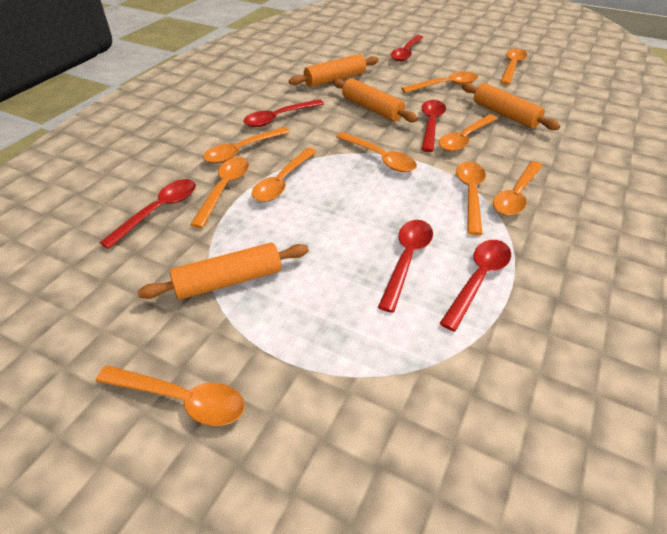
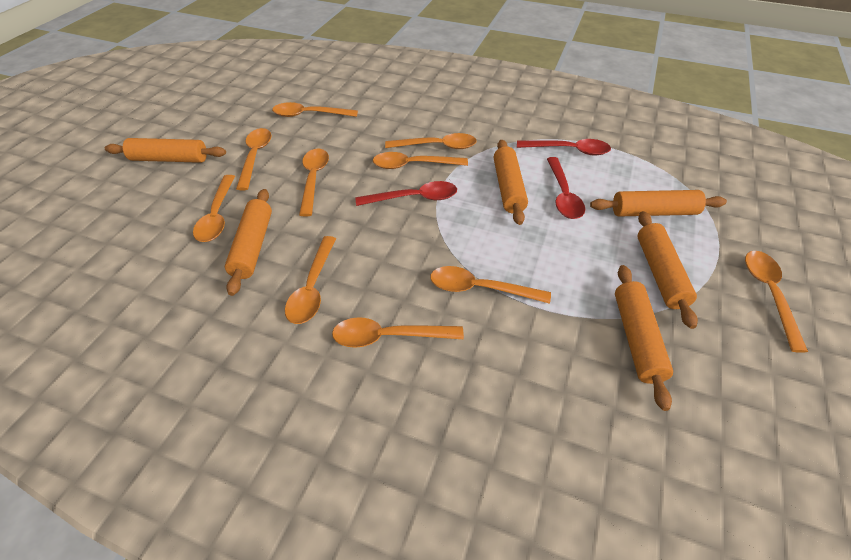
orange rolling pin: 4 -> 6
red spoon: 6 -> 3

